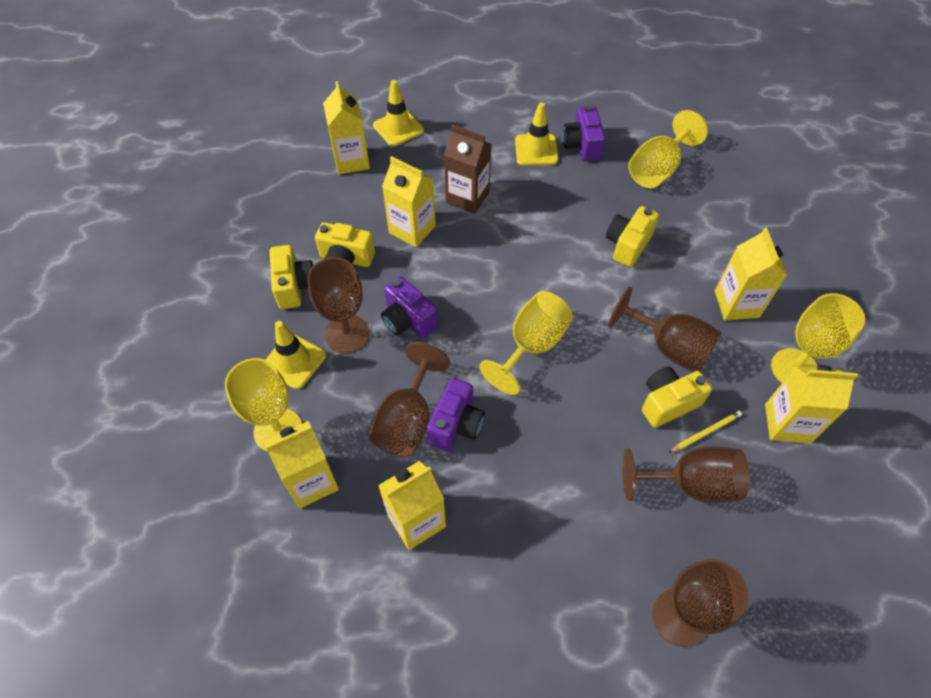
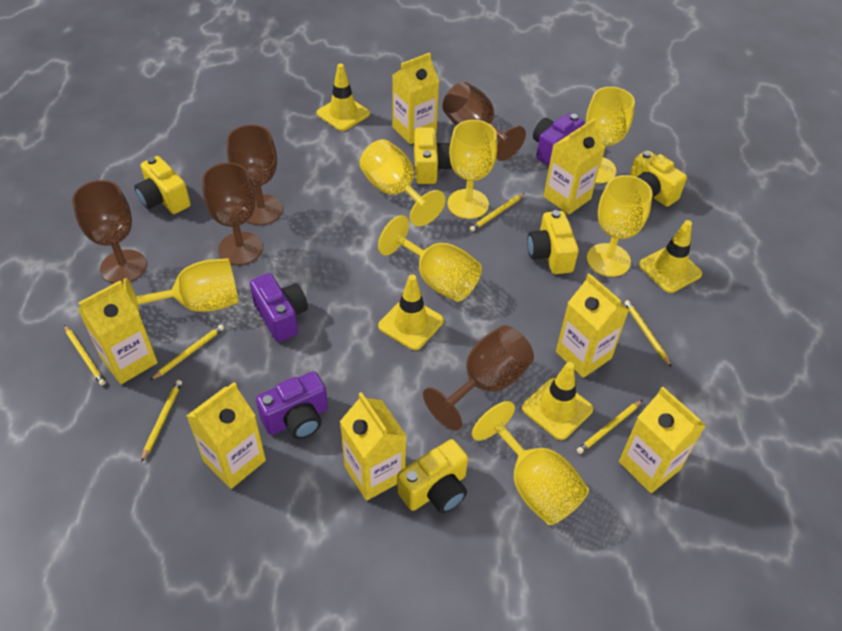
brown carton: 1 -> 0
yellow camera: 4 -> 5
yellow carton: 6 -> 7
yellow goblet: 4 -> 7
yellow pencil: 1 -> 6
yellow traffic cone: 3 -> 4

